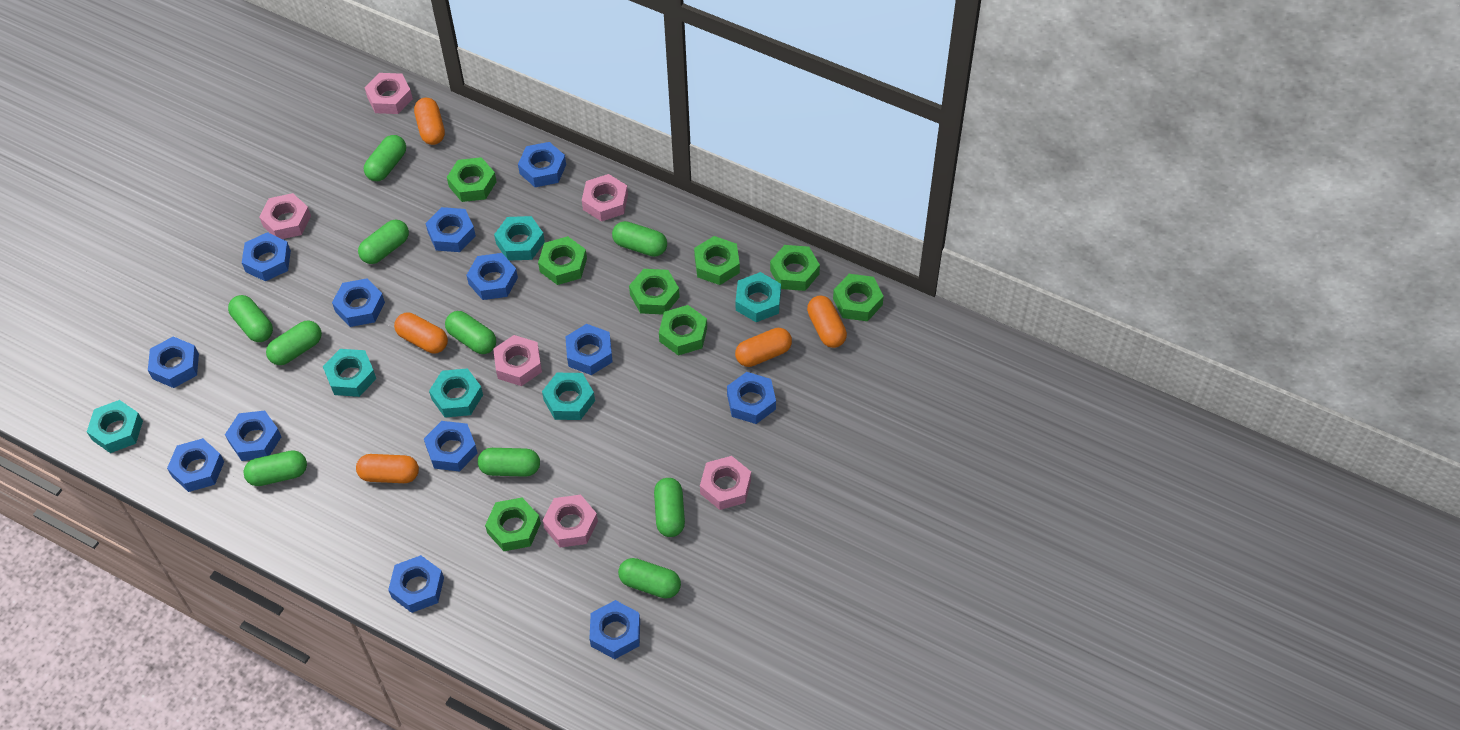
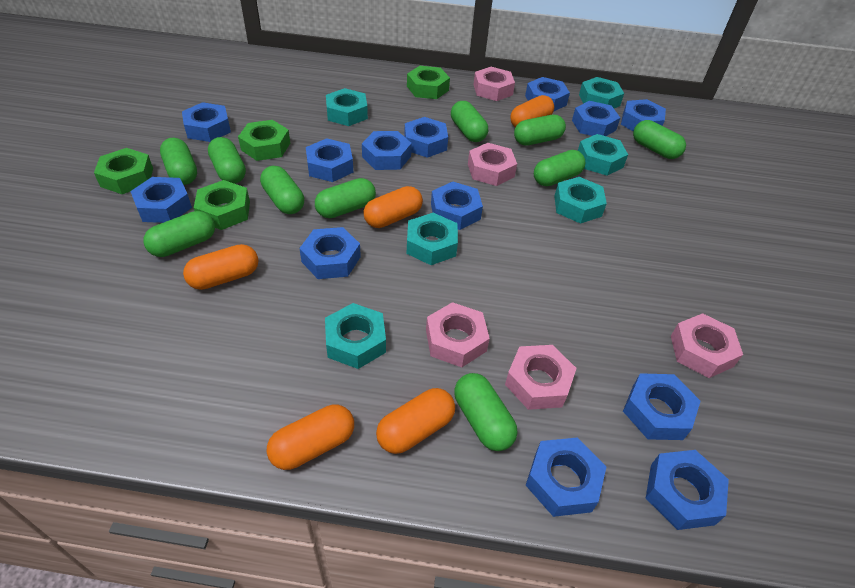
green nut: 8 -> 4
pink nut: 6 -> 5

